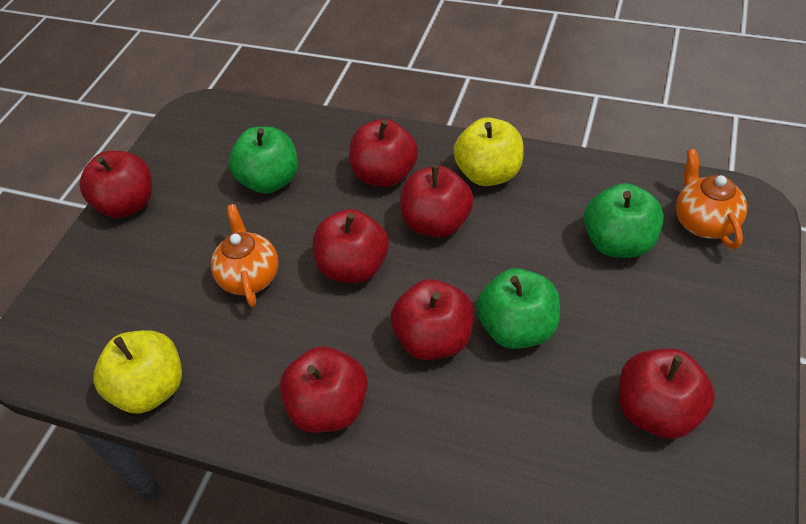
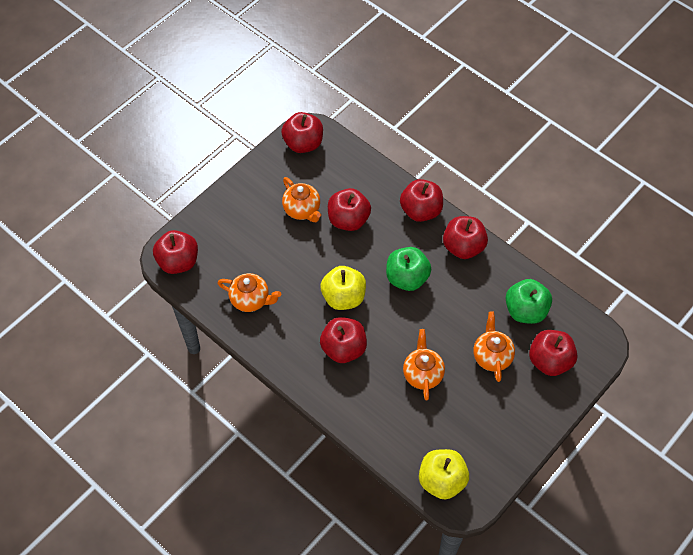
green apple: 3 -> 2
orange teapot: 2 -> 4

